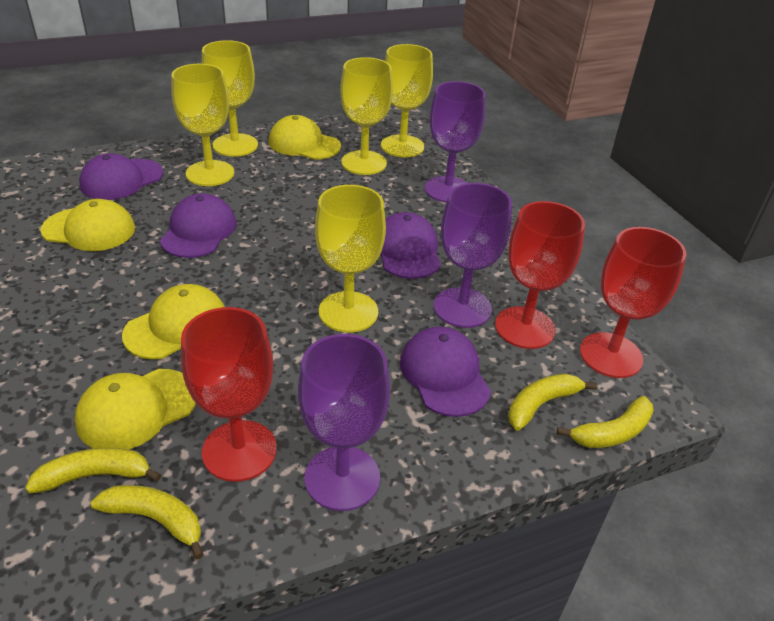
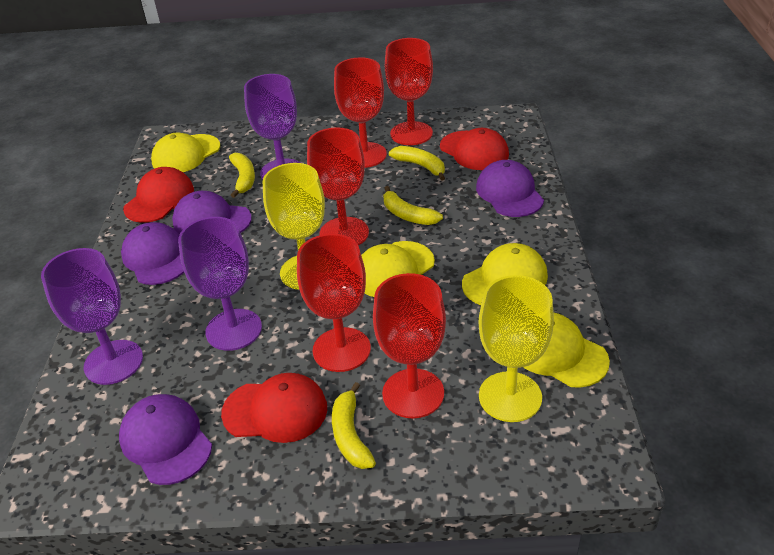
red cap: 0 -> 3
red goblet: 3 -> 5
yellow goblet: 5 -> 2

